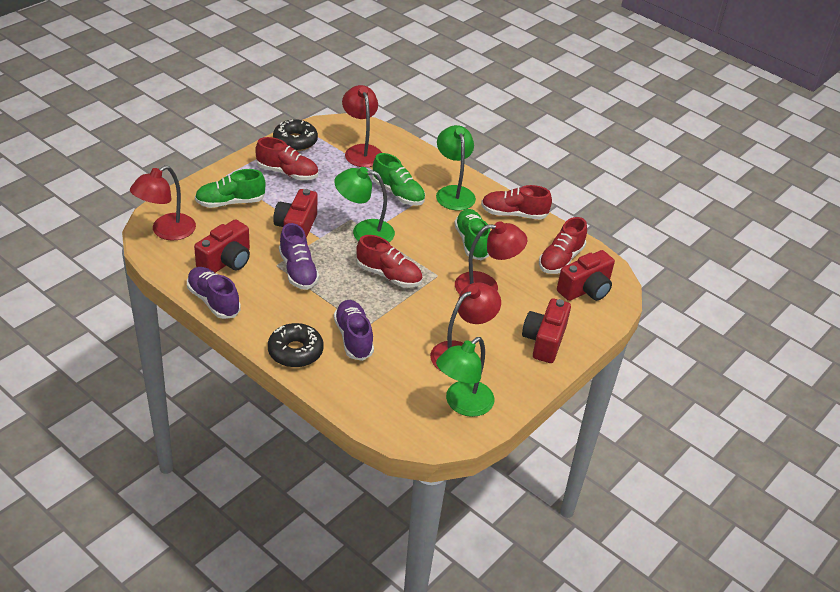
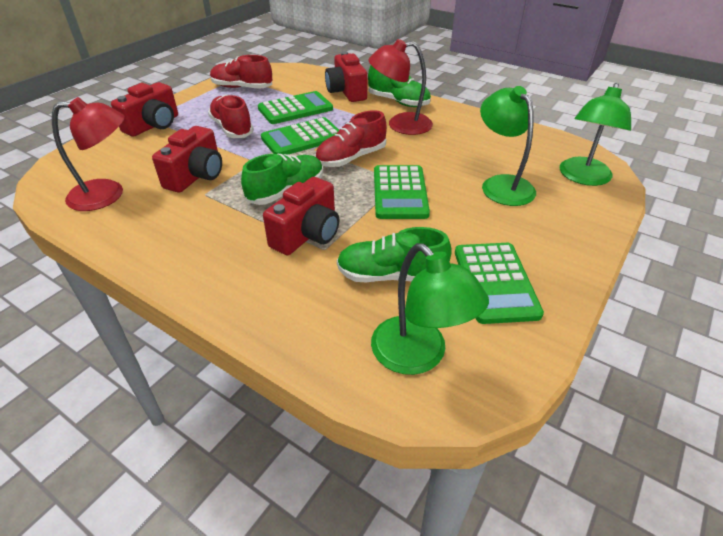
black donut: 2 -> 0
green calculator: 0 -> 4
purple shoe: 3 -> 0
red lamp: 4 -> 2
red shoe: 4 -> 3

